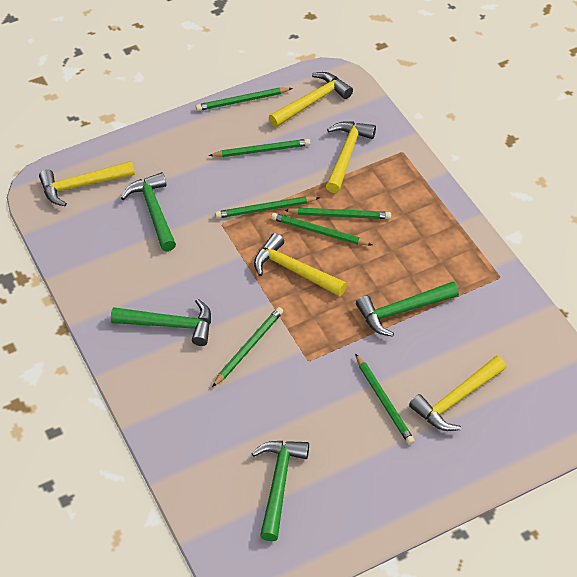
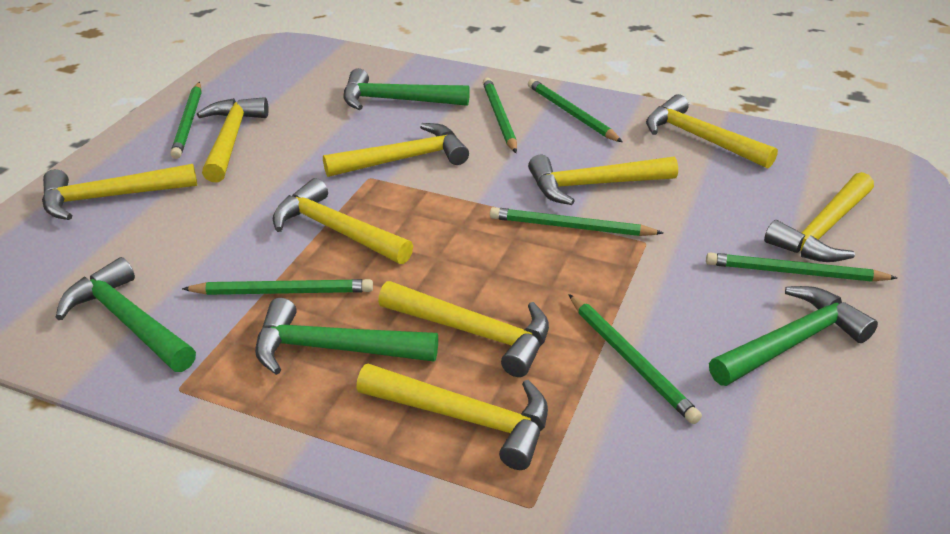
yellow hammer: 5 -> 9

